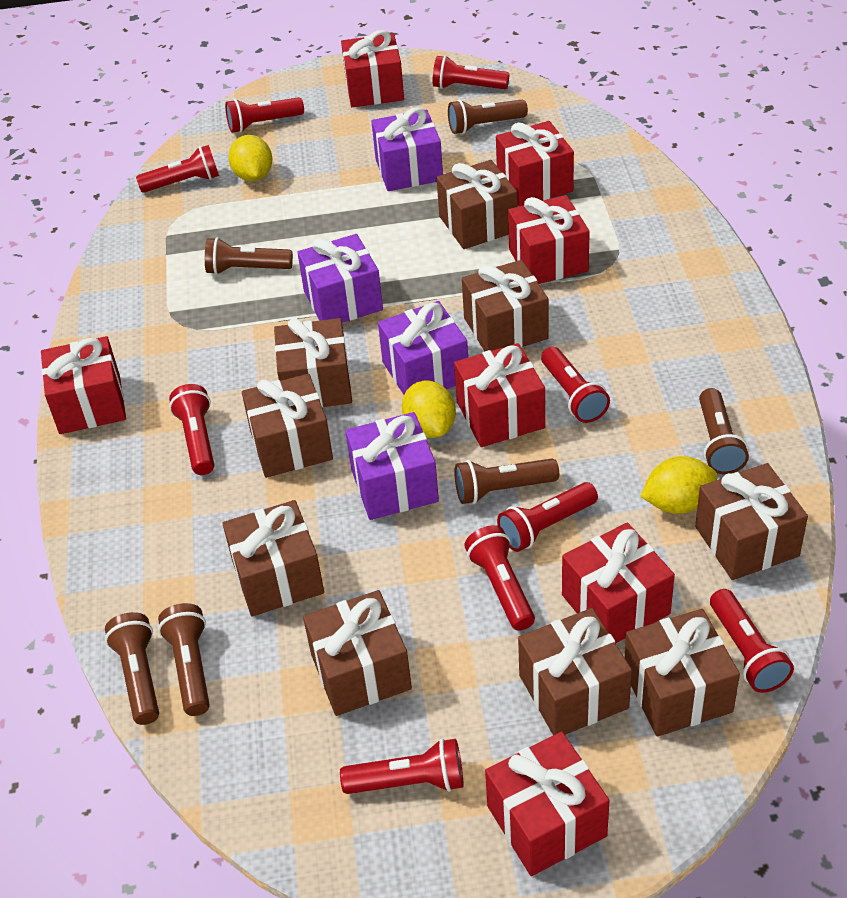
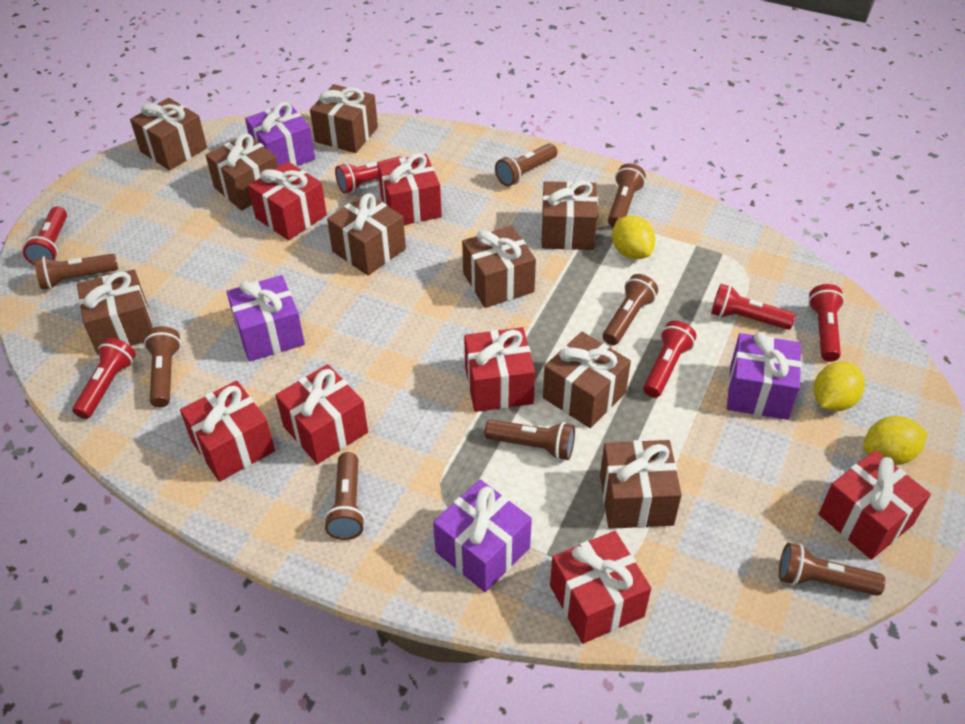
brown flashlight: 6 -> 8
red flashlight: 9 -> 6

